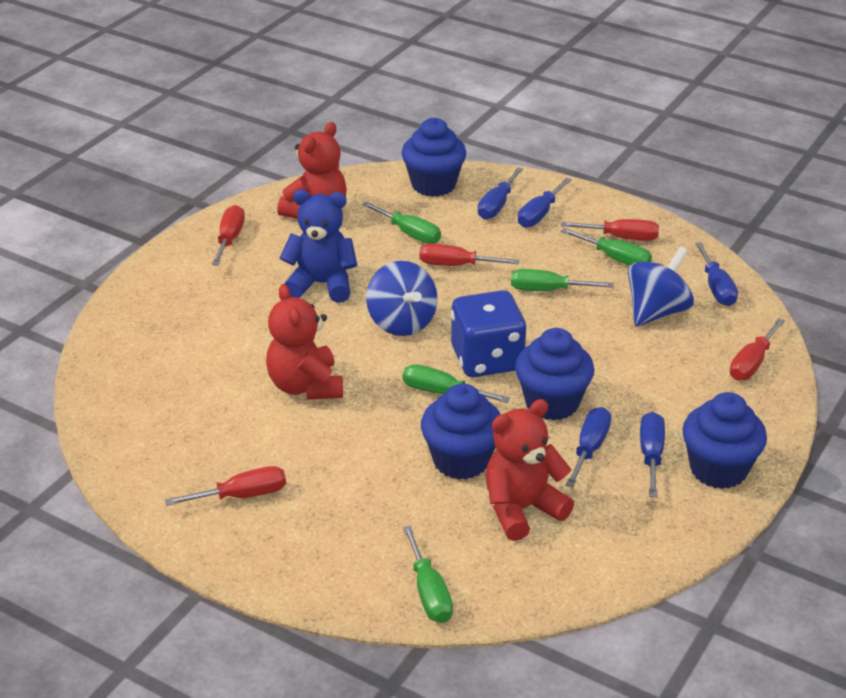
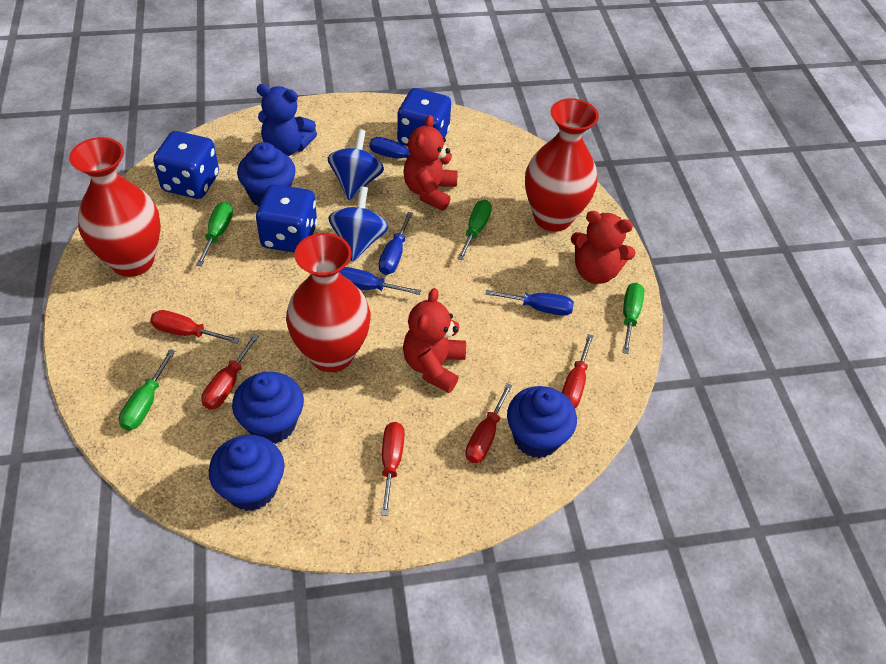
blue dice: 1 -> 3
blue screwdriver: 5 -> 4
green screwdriver: 5 -> 4
red vase: 0 -> 3

